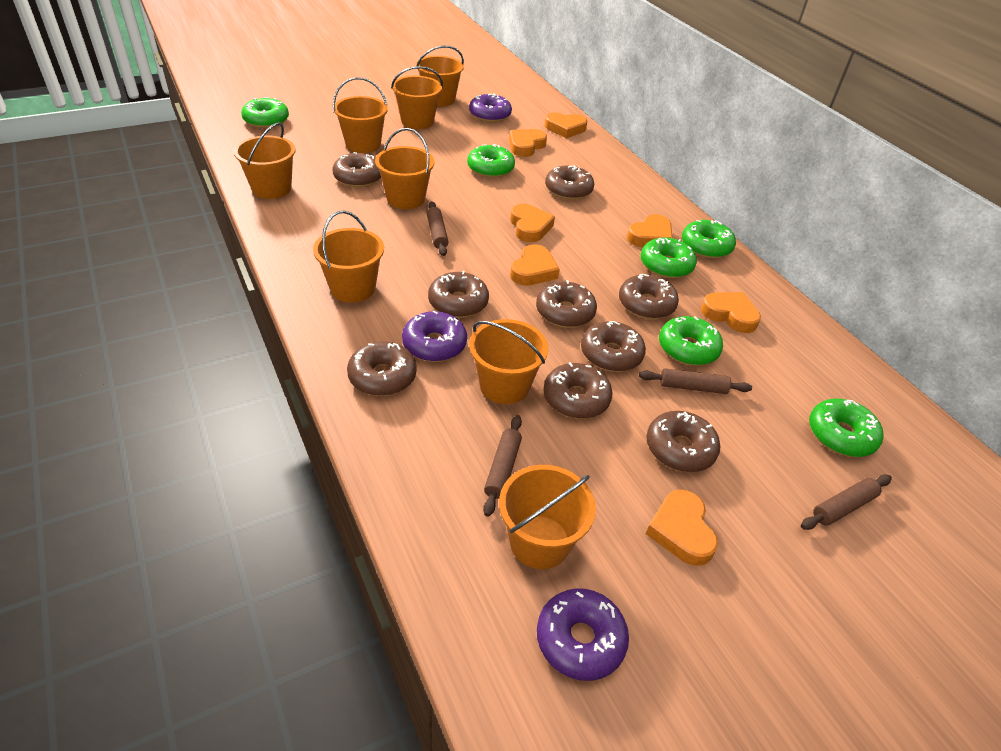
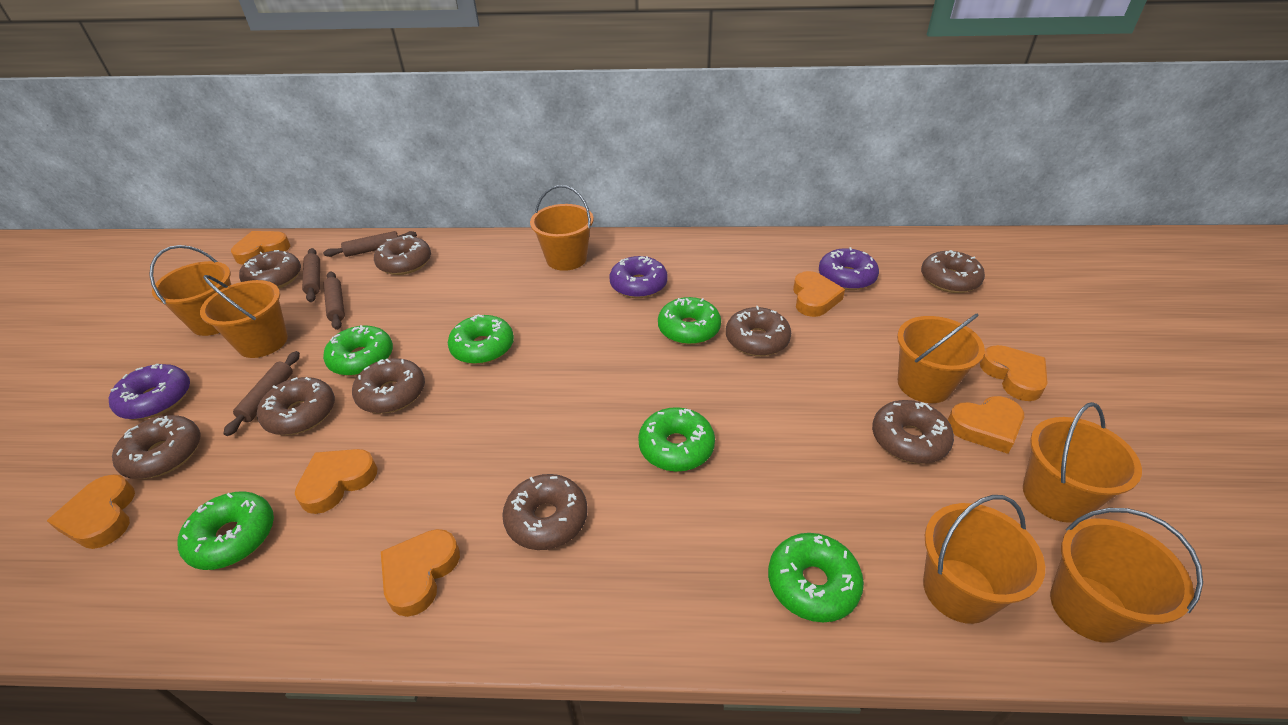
orange bucket: 8 -> 7

